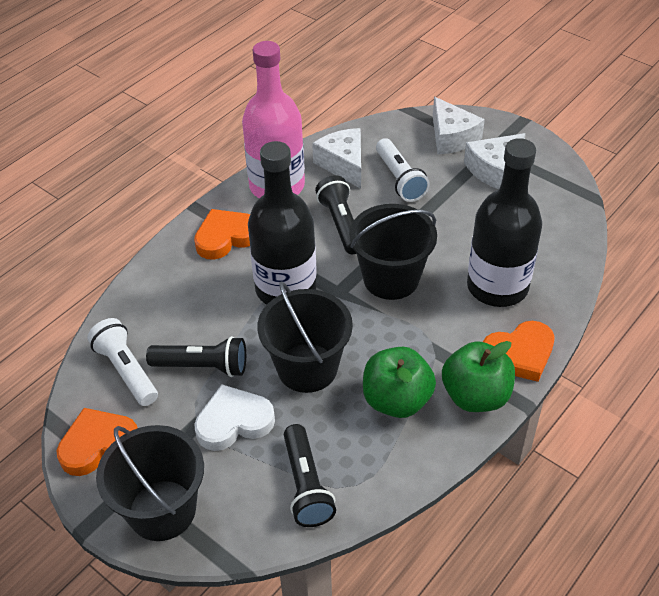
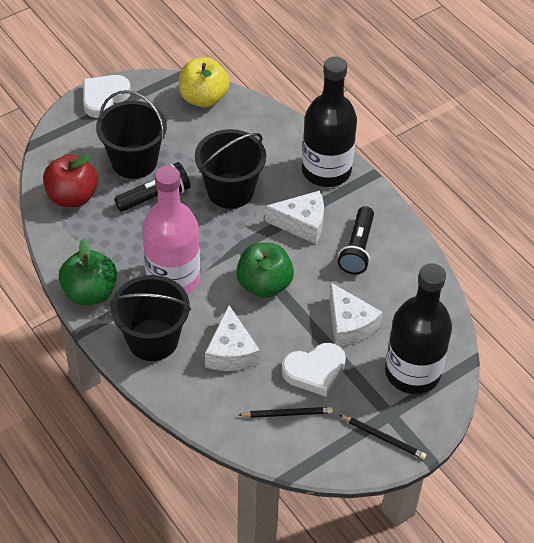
black flashlight: 3 -> 2
black pencil: 0 -> 2
orange heart: 3 -> 0
red apple: 0 -> 1
white flashlight: 2 -> 0
white heart: 1 -> 2
yellow apple: 0 -> 1

